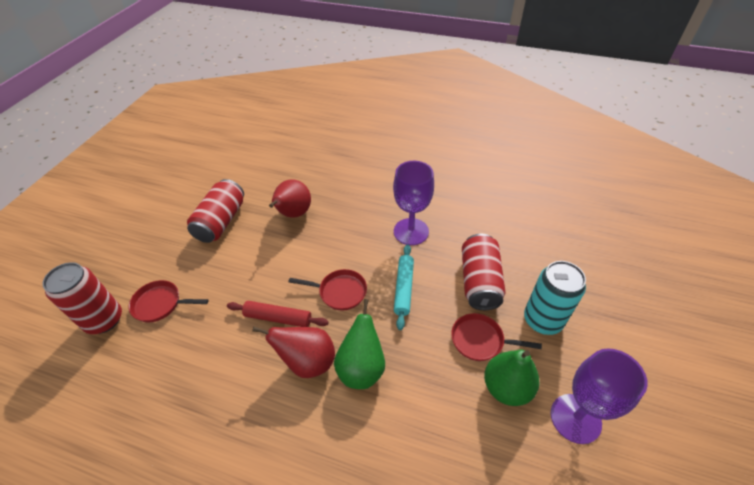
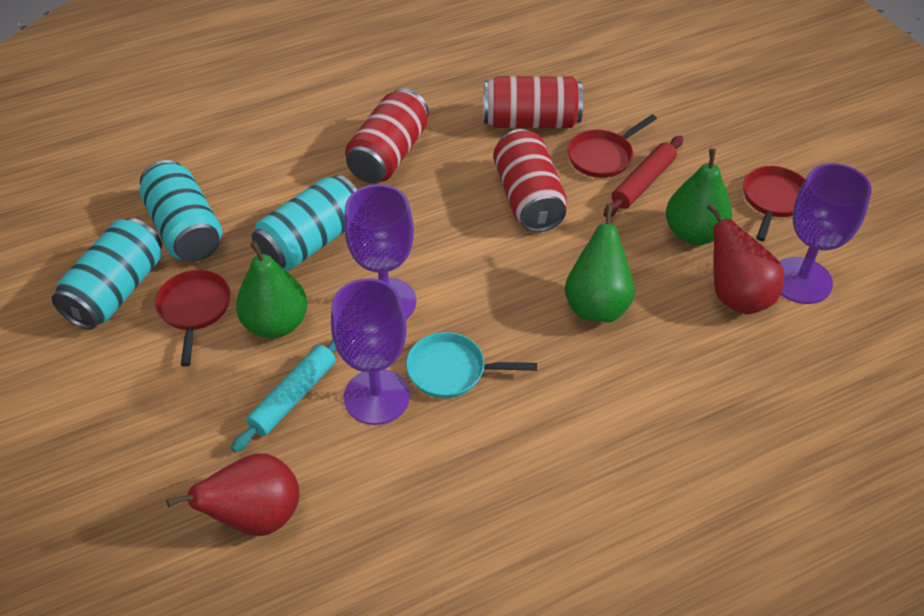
green pear: 2 -> 3
purple goblet: 2 -> 3
turquoise can: 1 -> 3
turquoise pan: 0 -> 1

